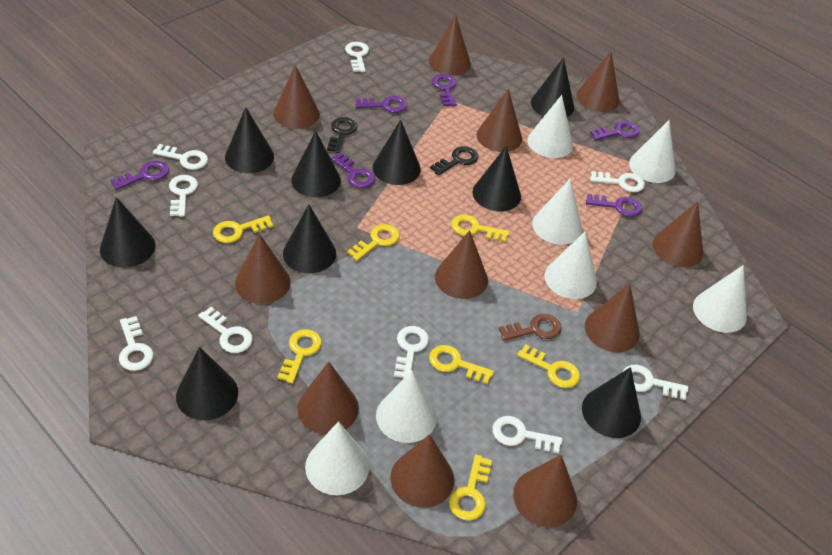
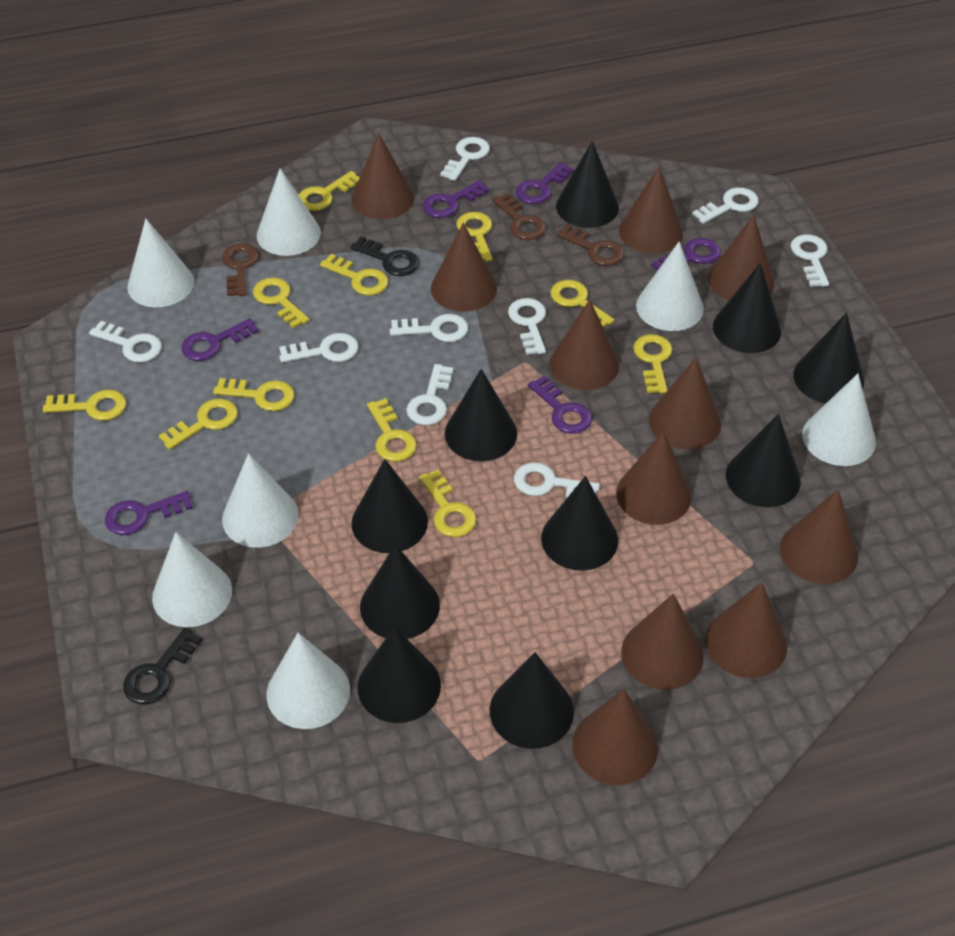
black cone: 9 -> 10
brown key: 1 -> 3
yellow key: 7 -> 11

